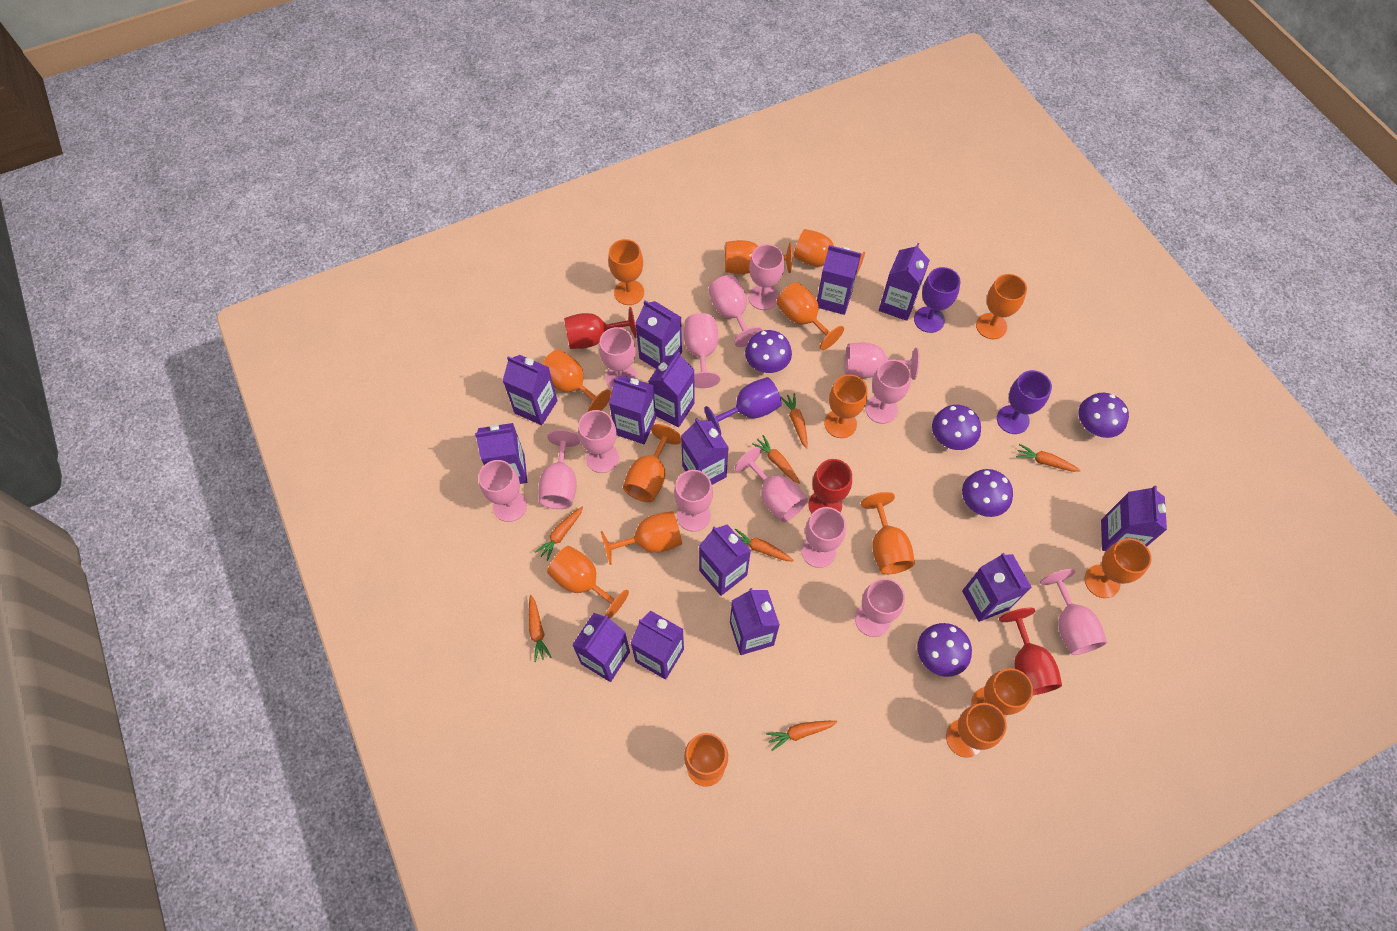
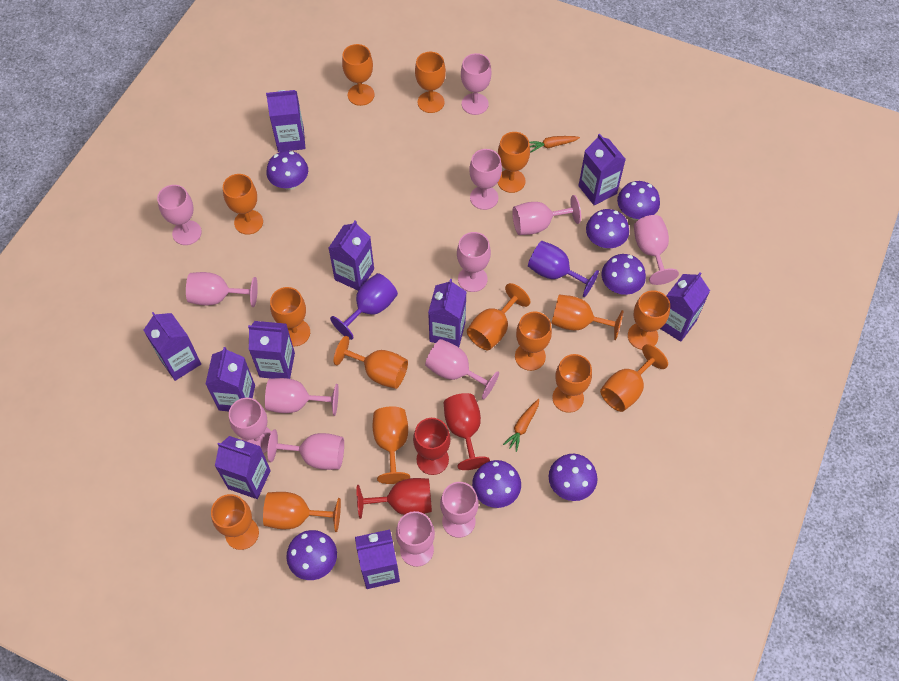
orange carrot: 7 -> 2
pink goblet: 14 -> 13
purple carton: 14 -> 10
purple goblet: 3 -> 2
purple mushroom: 5 -> 7

